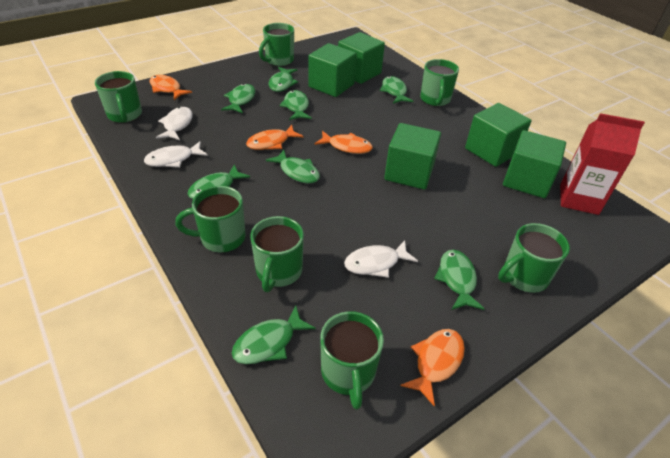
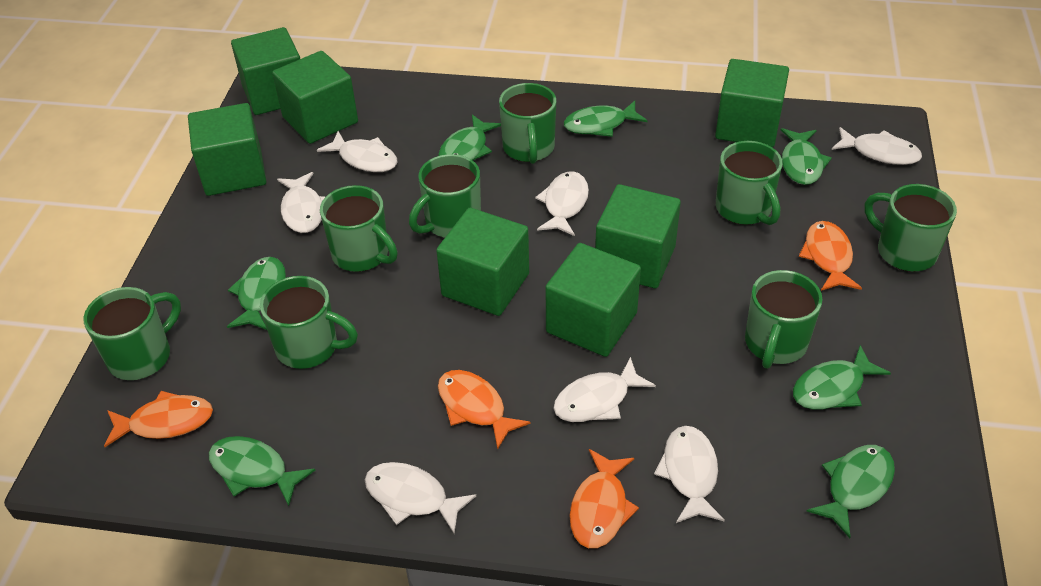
green cube: 5 -> 7
green fish: 8 -> 7
green mug: 7 -> 8
red carton: 1 -> 0
white fish: 3 -> 7

